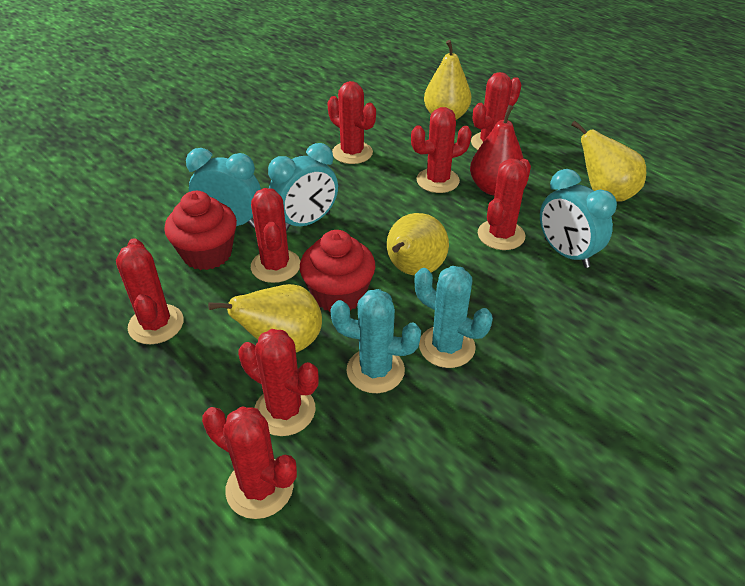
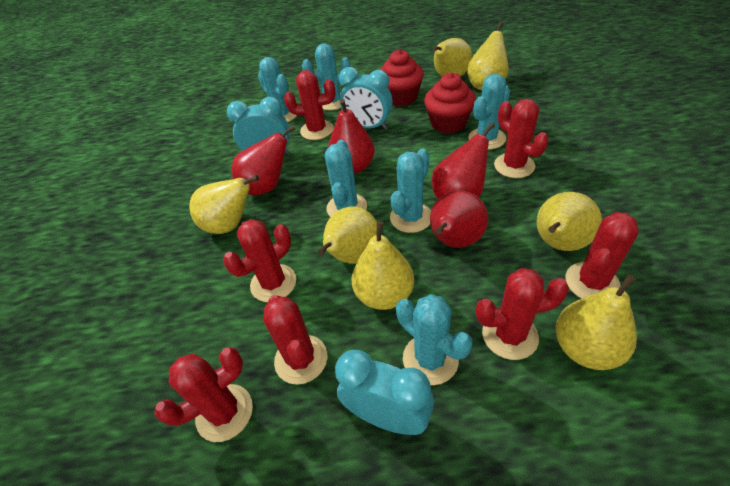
red cactus: 8 -> 7
red pear: 1 -> 4
turquoise cactus: 2 -> 6
yellow pear: 4 -> 7

